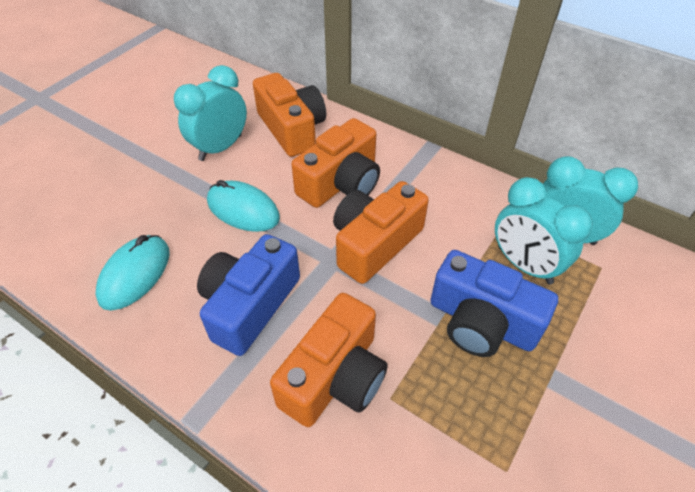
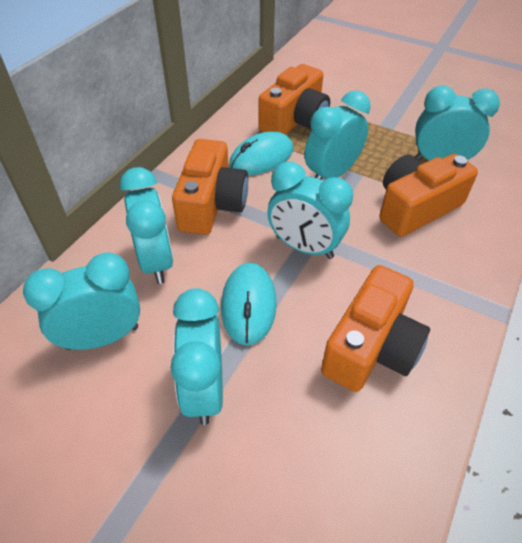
blue camera: 2 -> 0
turquoise clock: 3 -> 6

